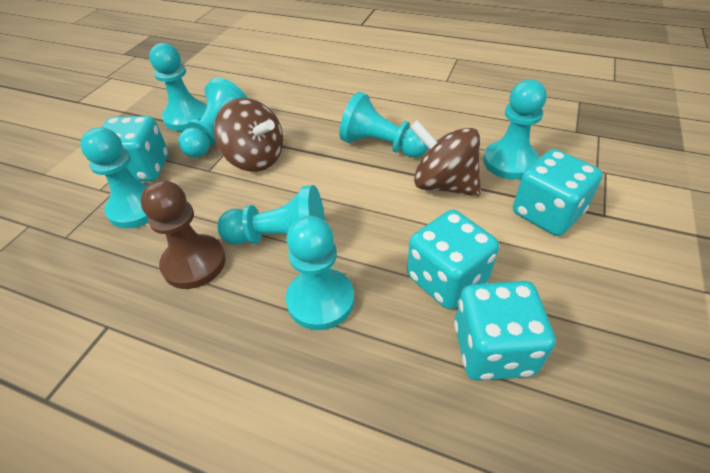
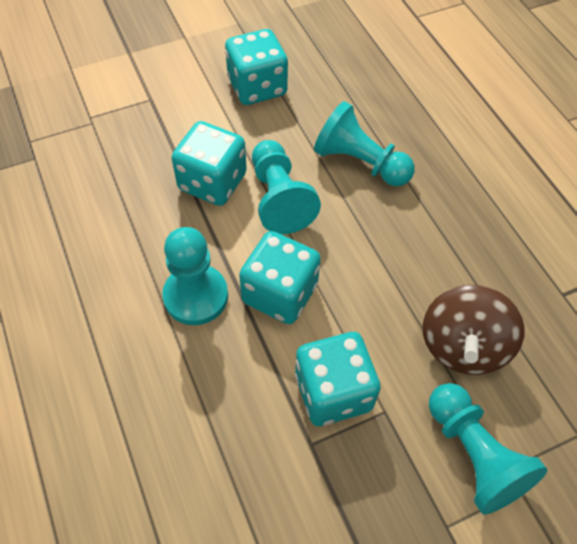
brown pawn: 1 -> 0
brown spinning top: 2 -> 1
turquoise pawn: 7 -> 4

